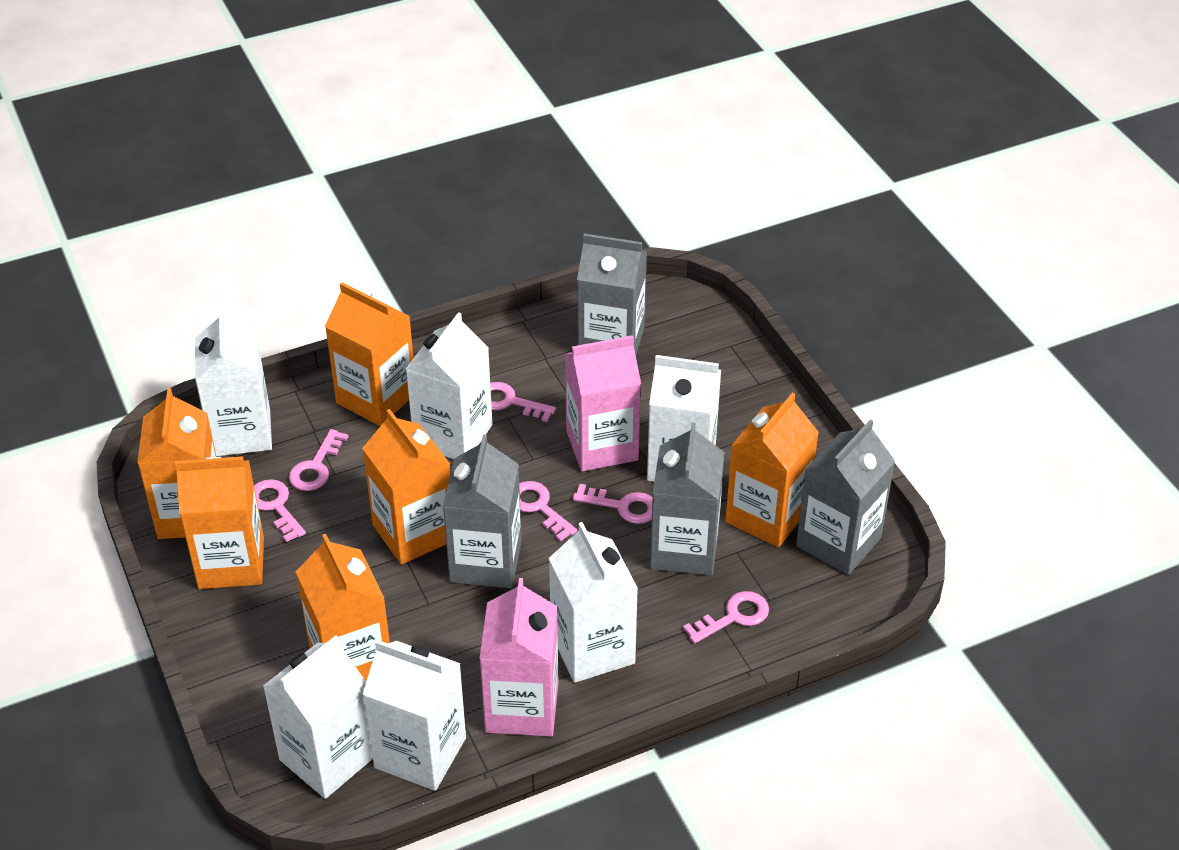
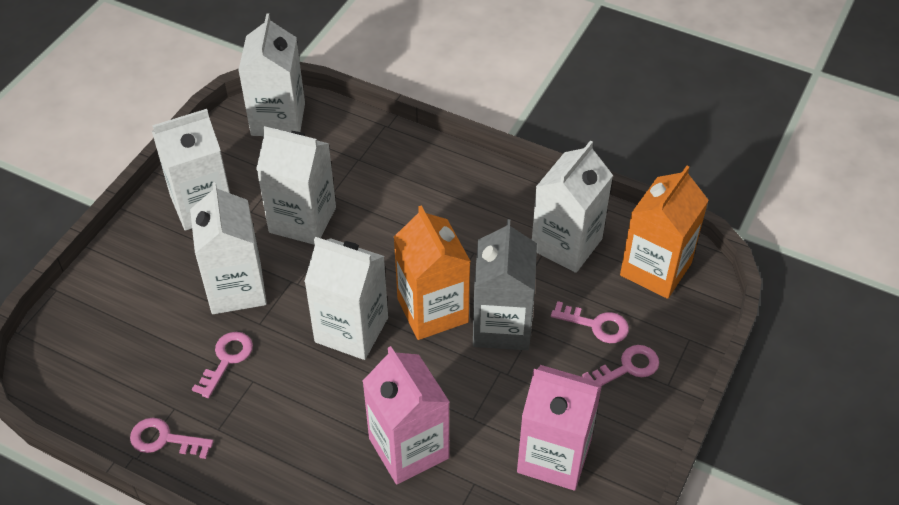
grey carton: 4 -> 1
orange carton: 6 -> 2
pink key: 6 -> 4

